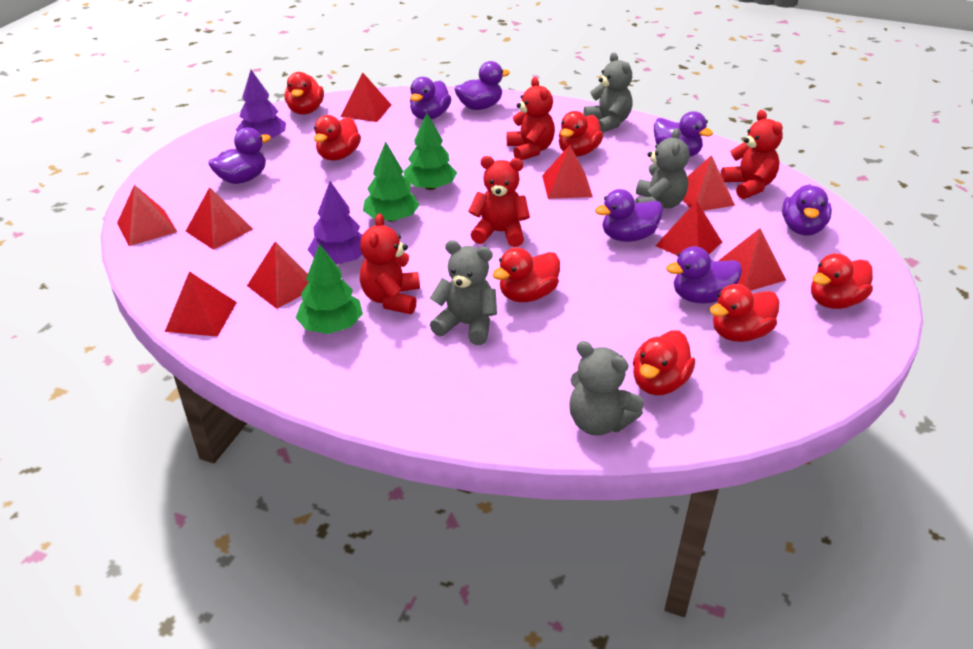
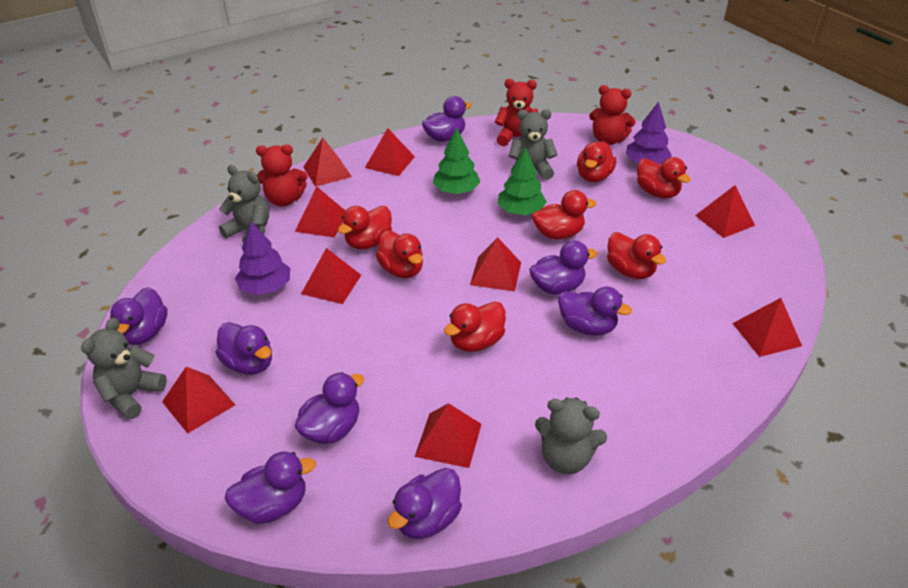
green tree: 3 -> 2
purple duck: 7 -> 8
red teddy bear: 4 -> 3

